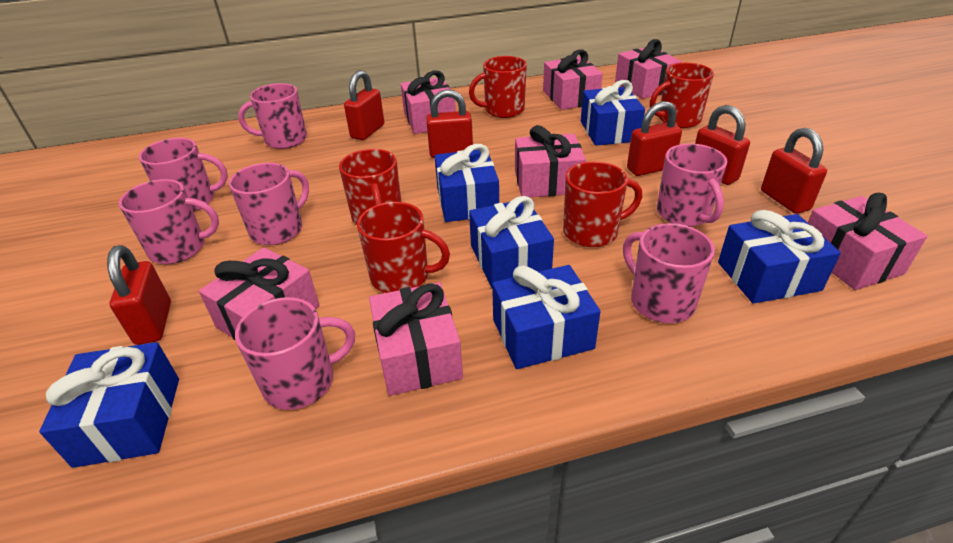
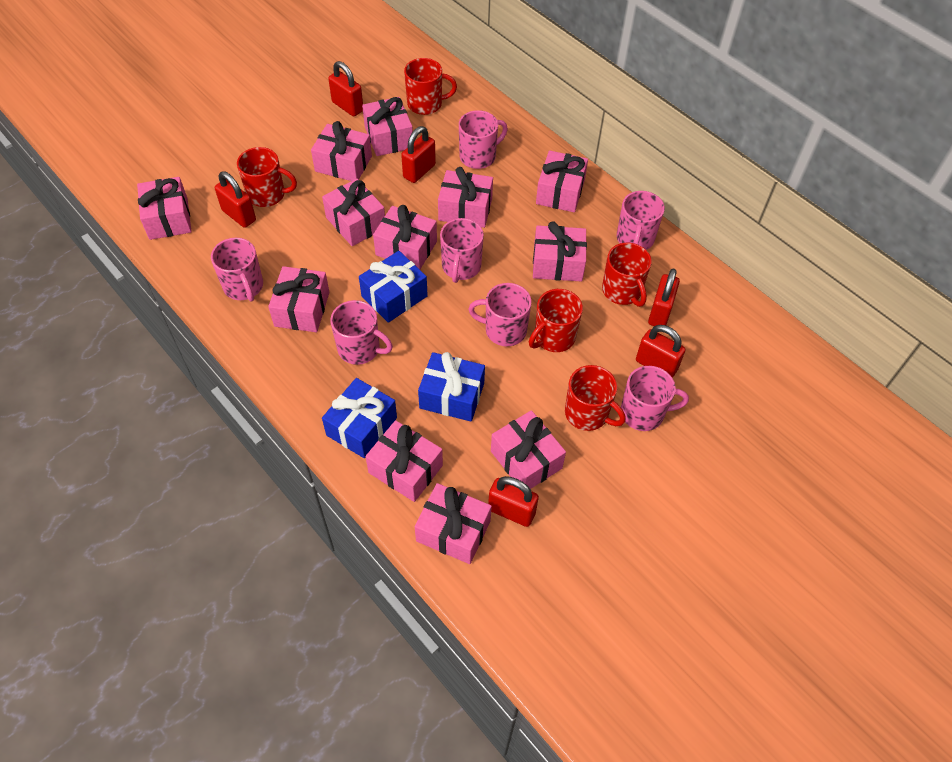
blue gift: 6 -> 3
pink gift: 7 -> 12

